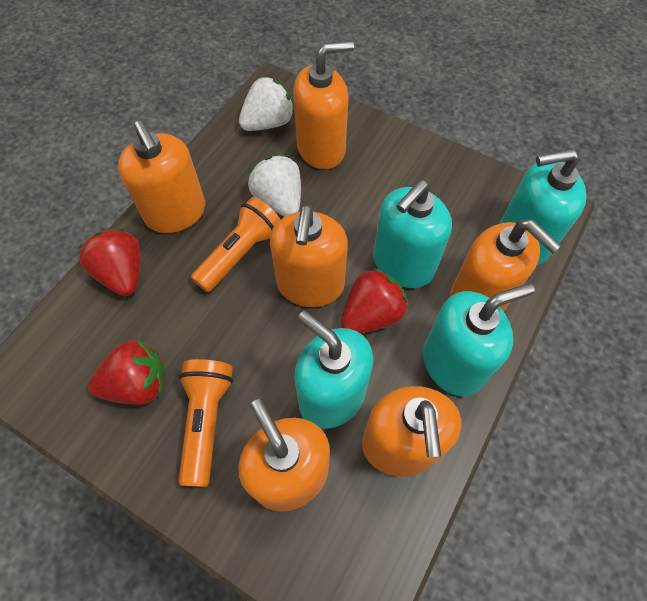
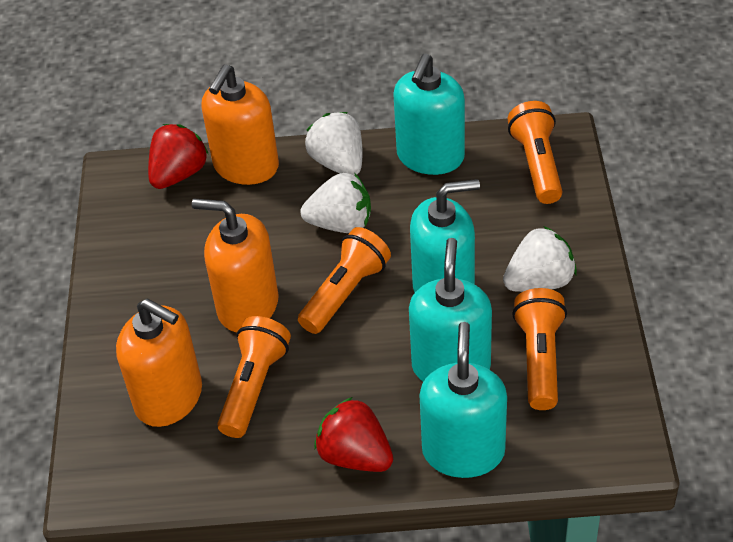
orange flashlight: 2 -> 4
orange soap dispenser: 6 -> 3
red strawberry: 3 -> 2
white strawberry: 2 -> 3

